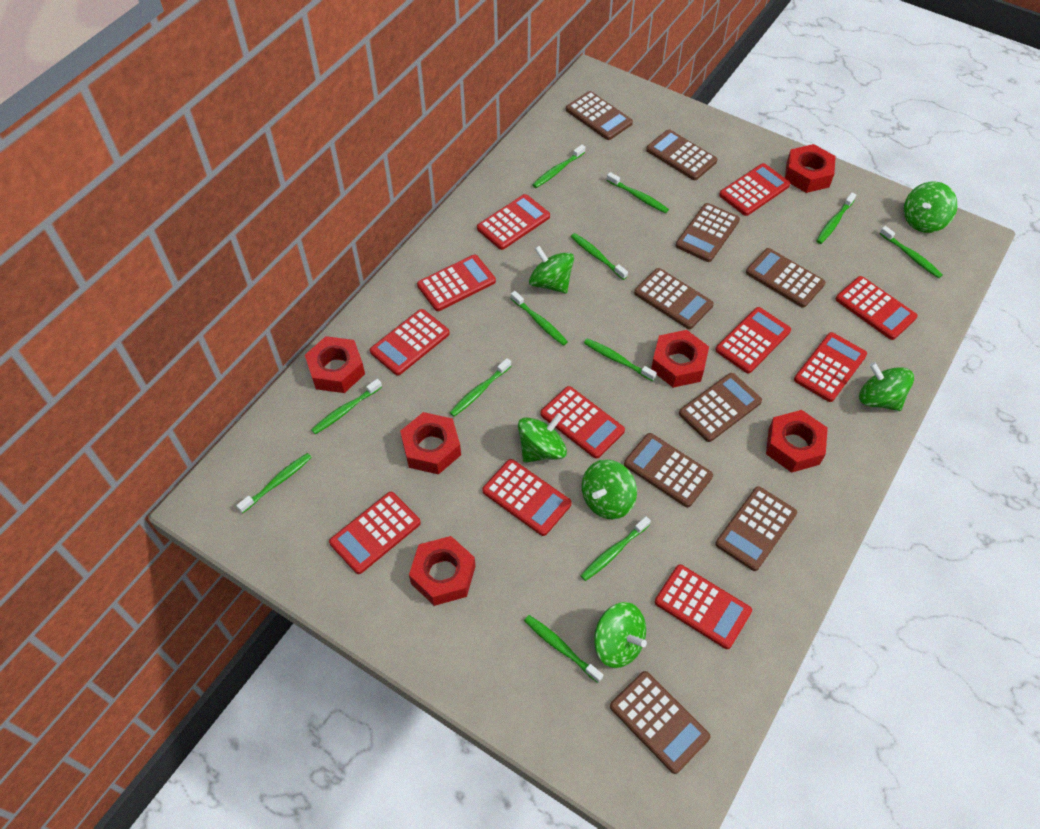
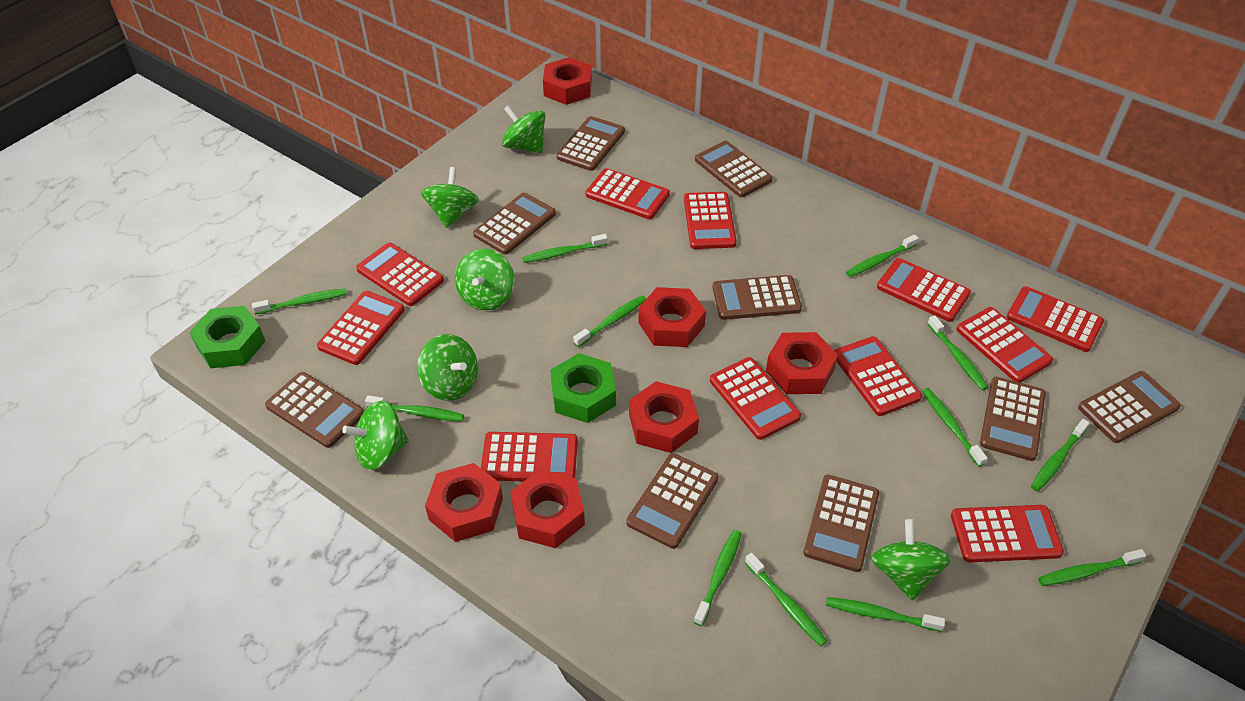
green nut: 0 -> 2

